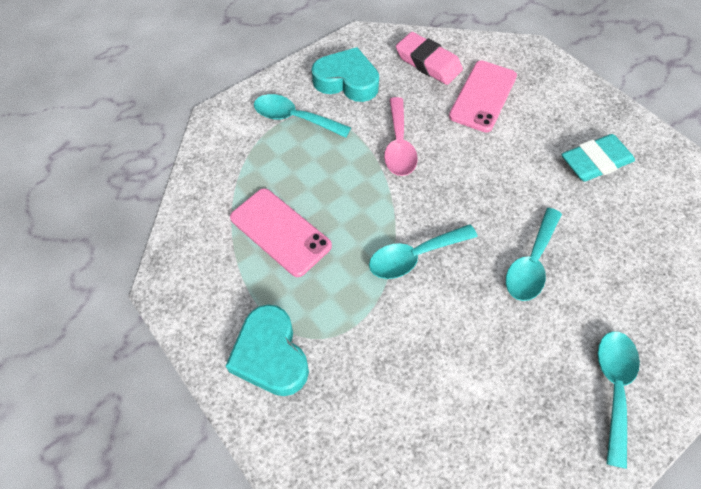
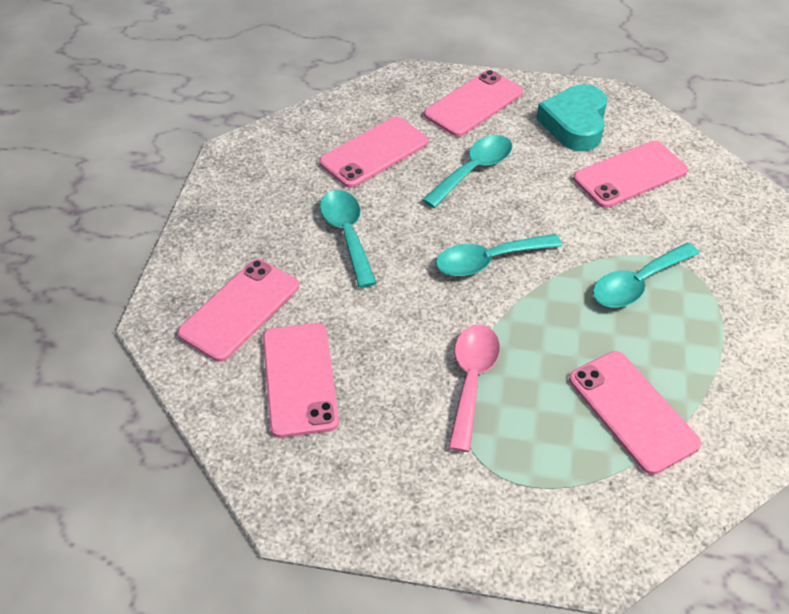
pink eraser: 1 -> 0
pink phone: 2 -> 6
turquoise eraser: 1 -> 0
turquoise heart: 2 -> 1

